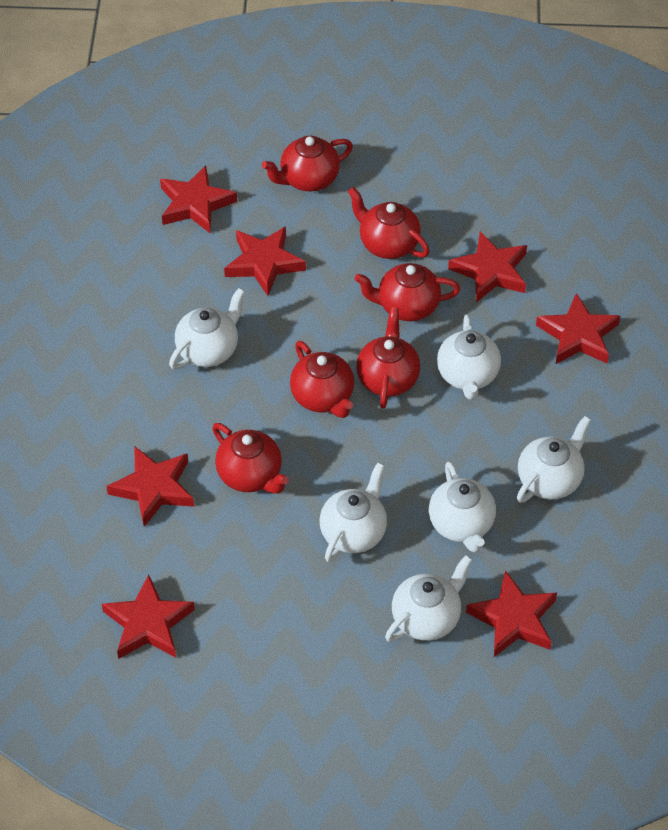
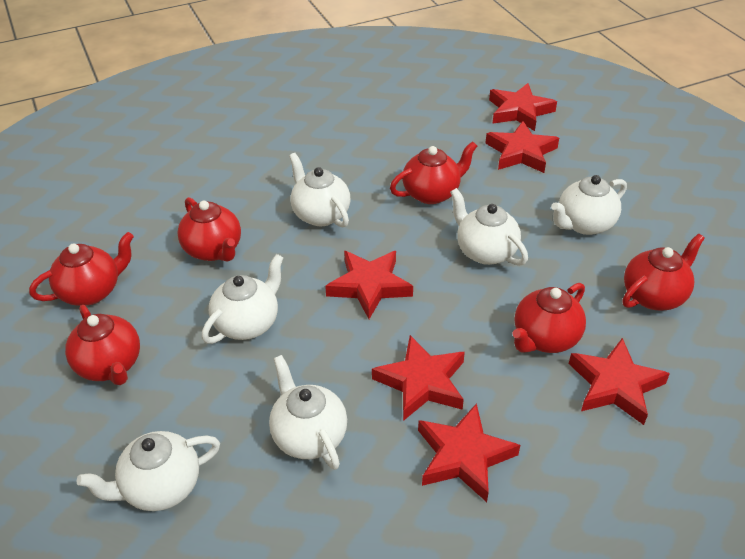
red star: 7 -> 6

